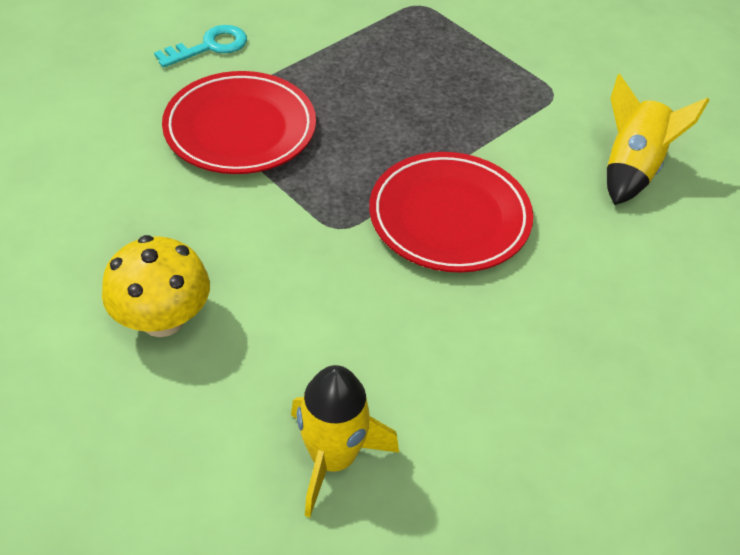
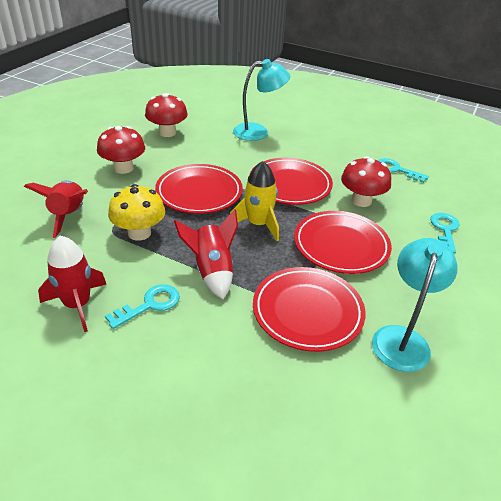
red mushroom: 0 -> 3
red plate: 2 -> 4
red rocket: 0 -> 3
turquoise key: 1 -> 3
turquoise lamp: 0 -> 2
yellow rocket: 2 -> 1

